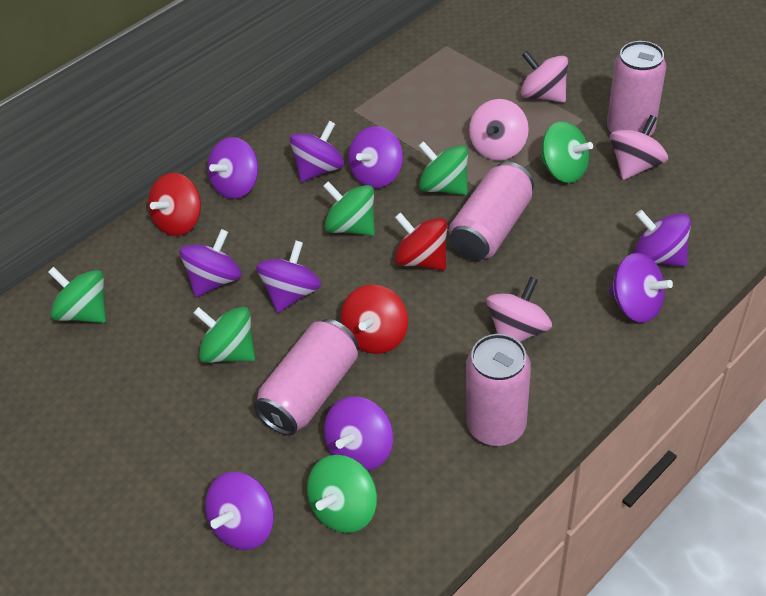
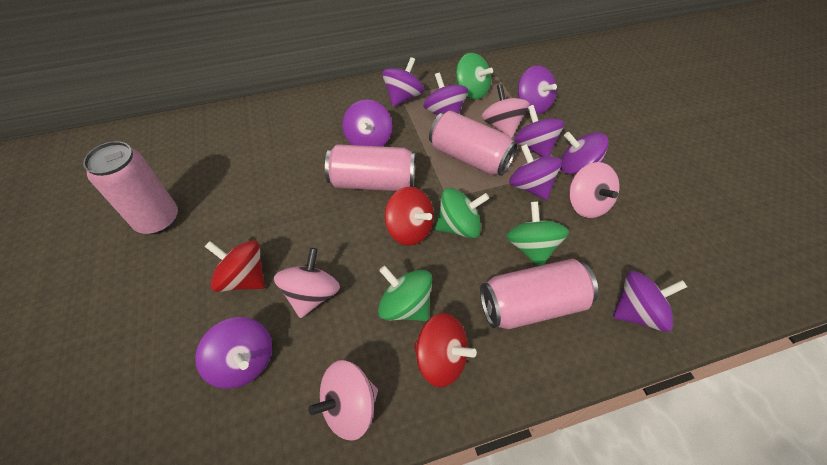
green spinning top: 6 -> 4

